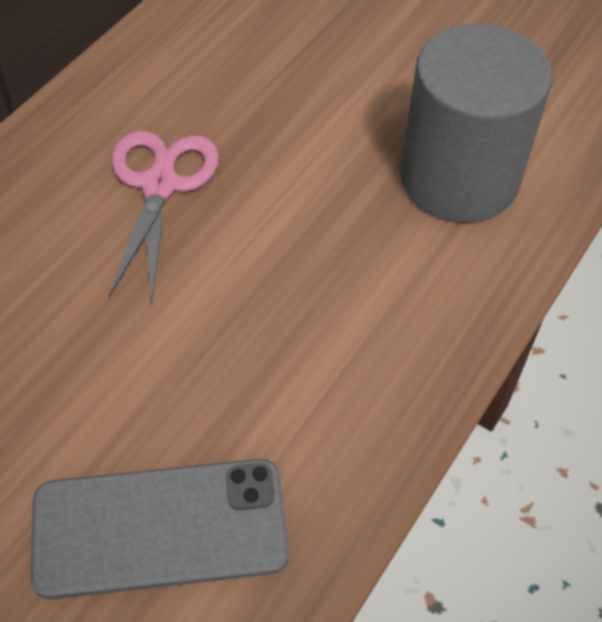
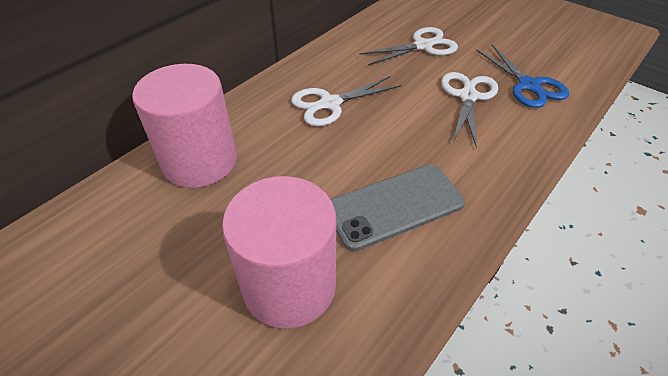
blue scissors: 0 -> 1
grey cylinder: 1 -> 0
pink cylinder: 0 -> 2
pink scissors: 1 -> 0
white scissors: 0 -> 3

